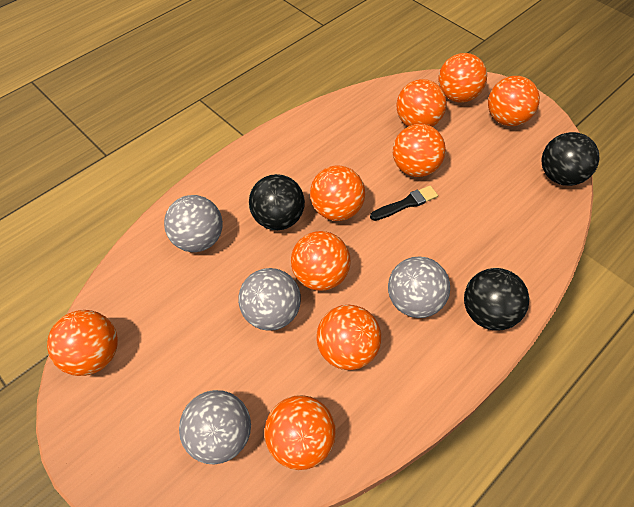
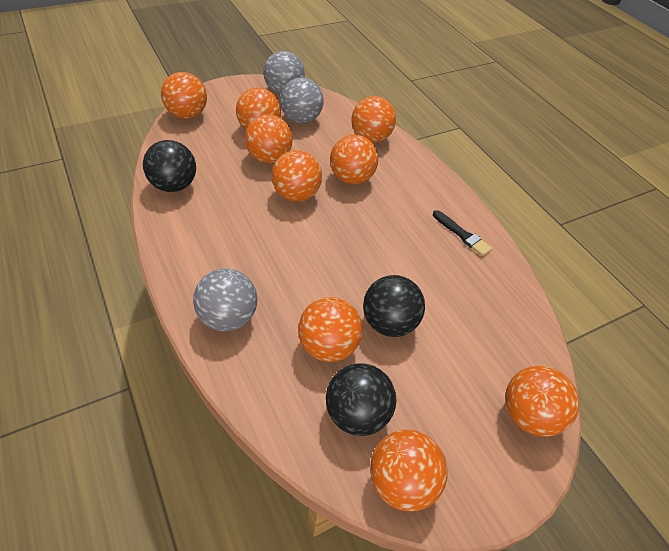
grey ball: 4 -> 3

